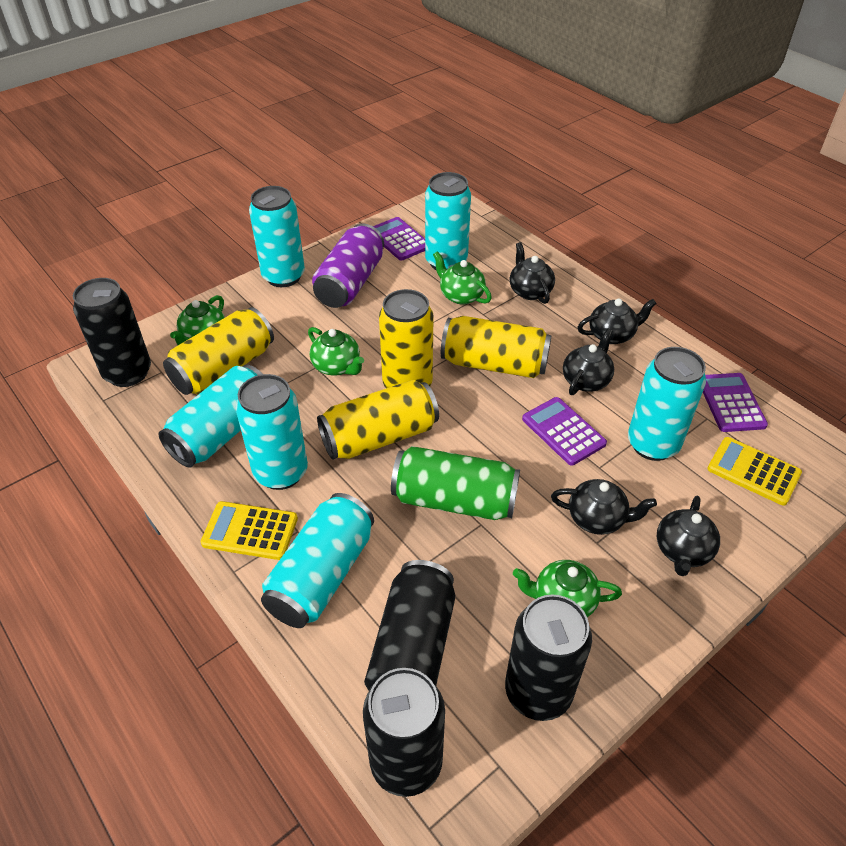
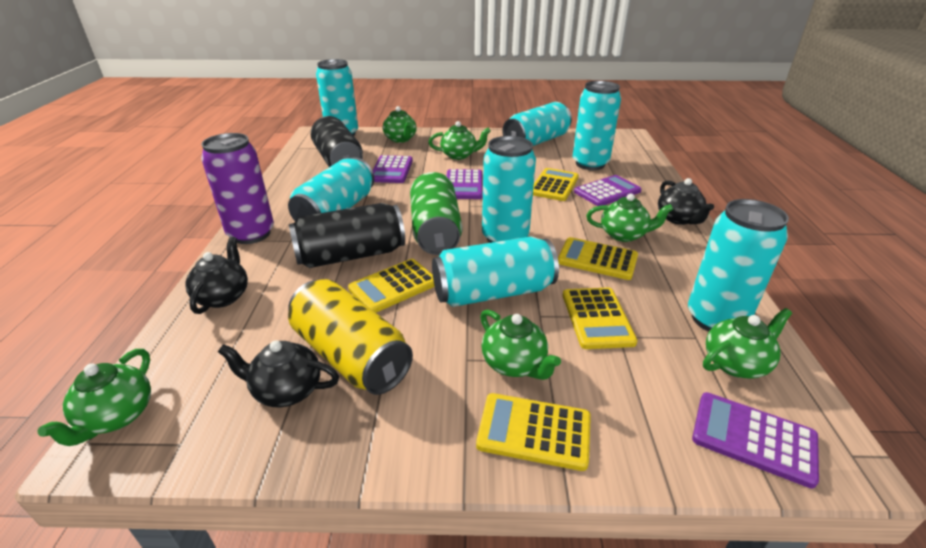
black can: 4 -> 2
black teapot: 5 -> 3
green teapot: 4 -> 6
purple calculator: 3 -> 4
turquoise can: 6 -> 7
yellow calculator: 2 -> 5
yellow can: 4 -> 1

